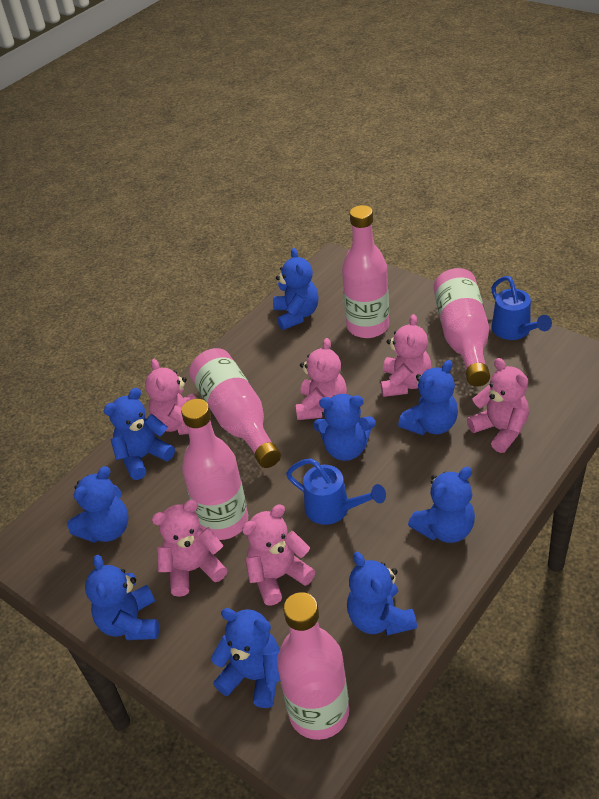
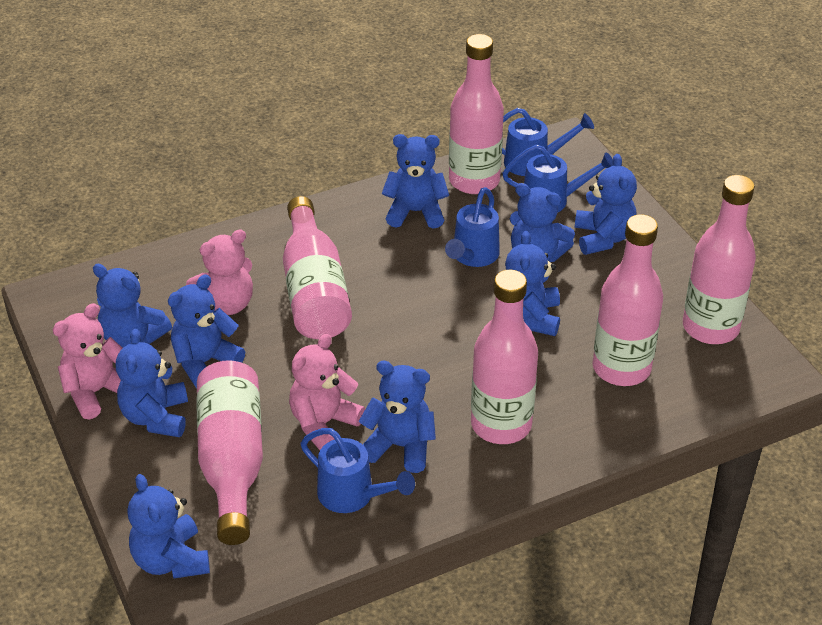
blue watering can: 2 -> 4
pink bottle: 5 -> 6
pink teddy bear: 6 -> 3

